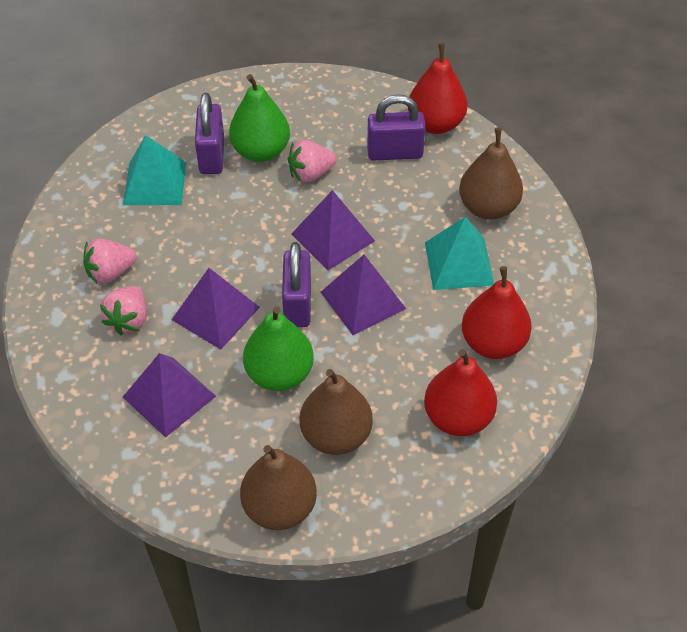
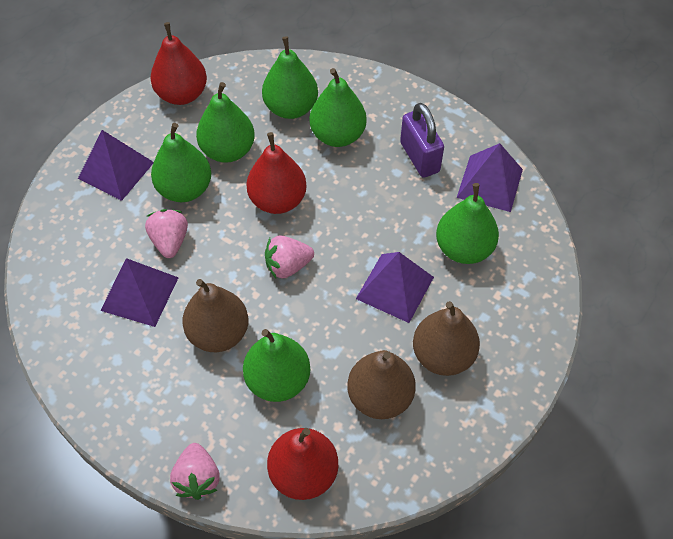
green pear: 2 -> 6
purple padlock: 3 -> 1
turquoise pyramid: 2 -> 0

